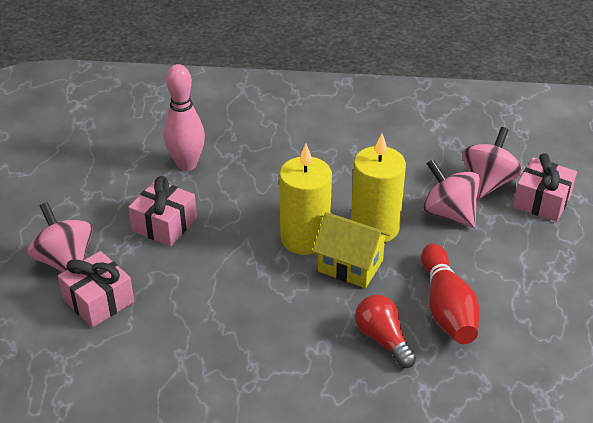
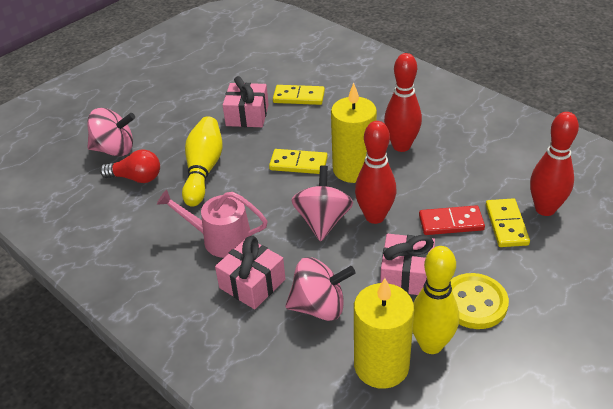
pink bowling pin: 1 -> 0
pink watering can: 0 -> 1
red bowling pin: 1 -> 3
red domino: 0 -> 1
yellow bowling pin: 0 -> 2
yellow button: 0 -> 1
yellow domino: 0 -> 3
yellow house: 1 -> 0

